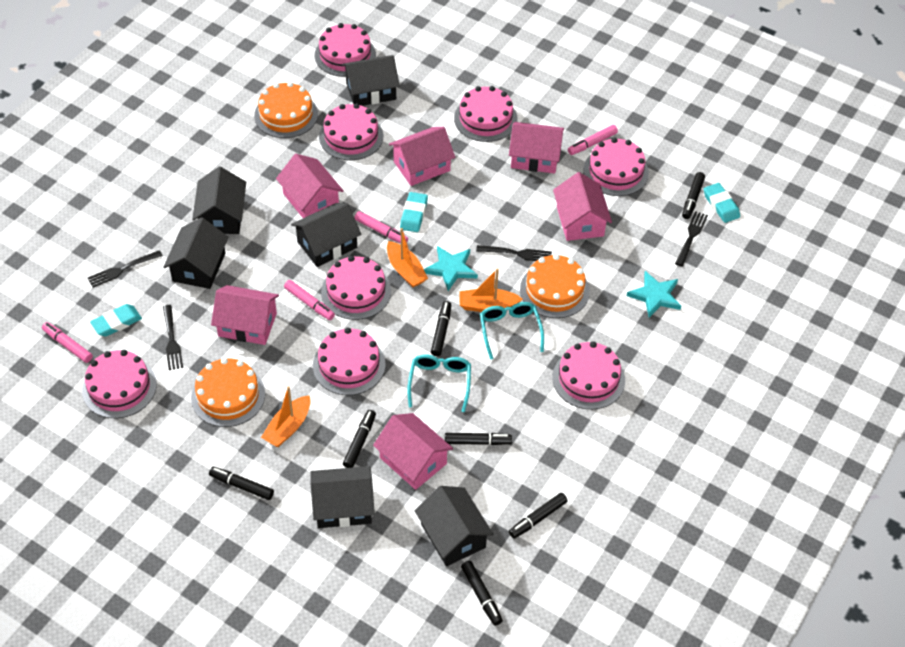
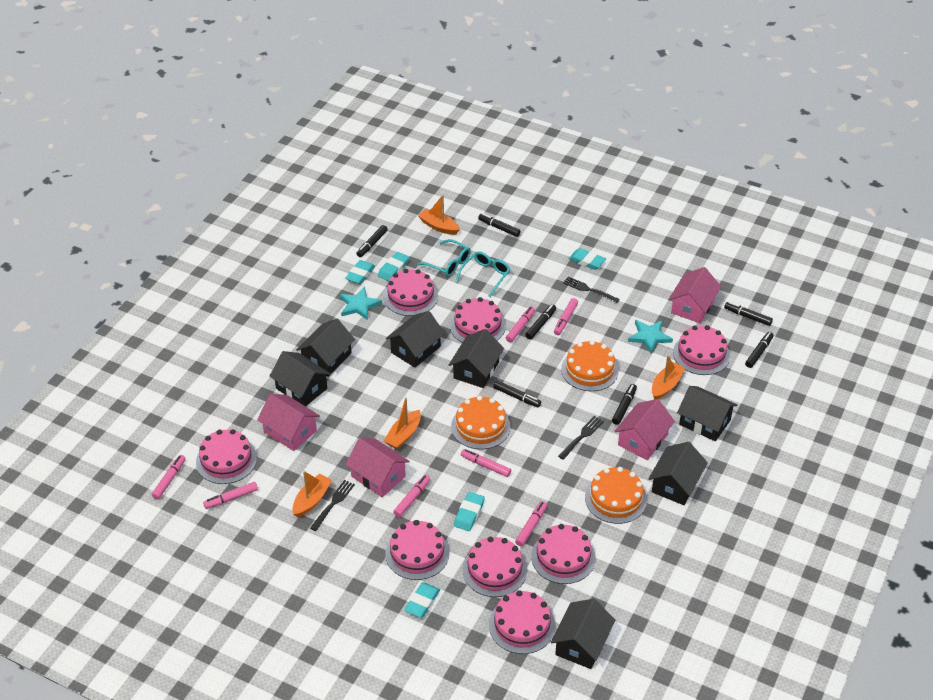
black fork: 4 -> 3
black house: 6 -> 7
orange boat: 3 -> 4
pink house: 6 -> 4
pink marker: 4 -> 7
turquoise eraser: 3 -> 5

